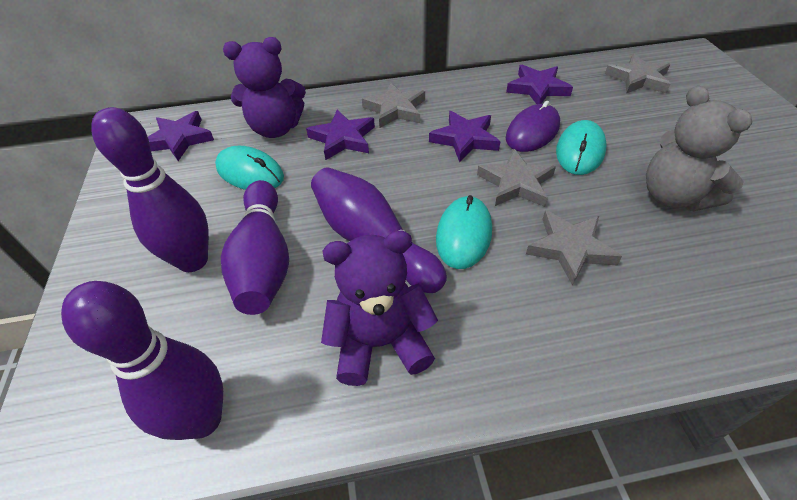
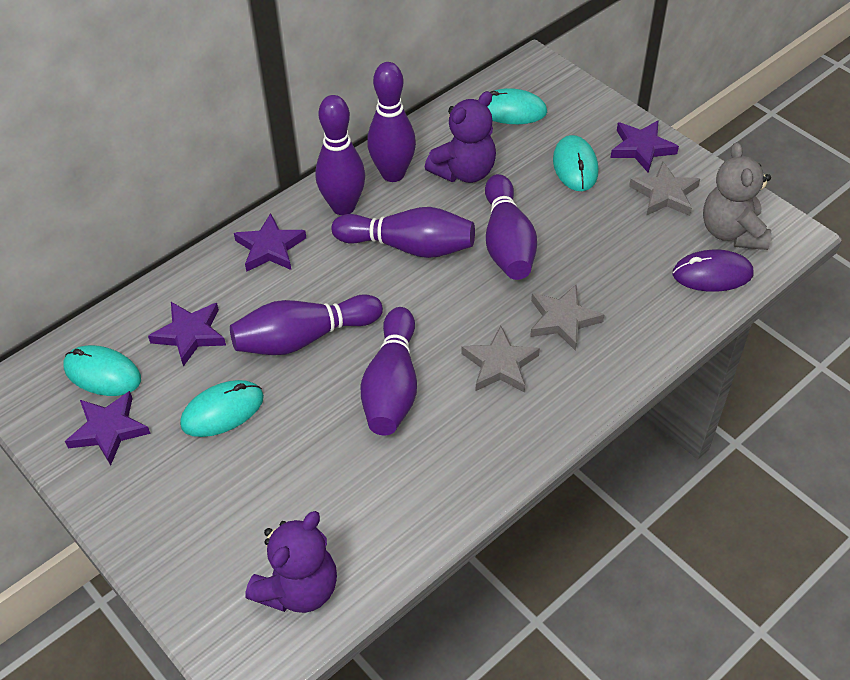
grey star: 4 -> 3
purple bowling pin: 4 -> 6
turquoise mouse: 3 -> 4

